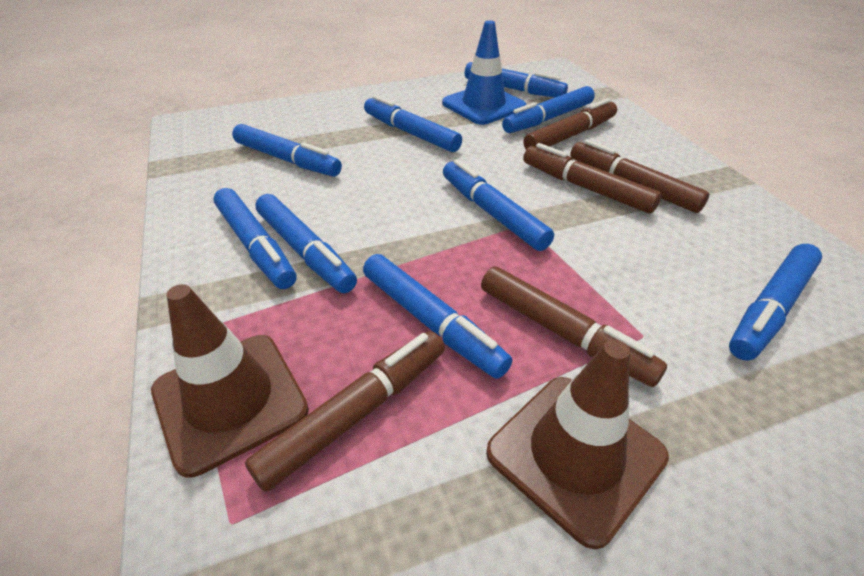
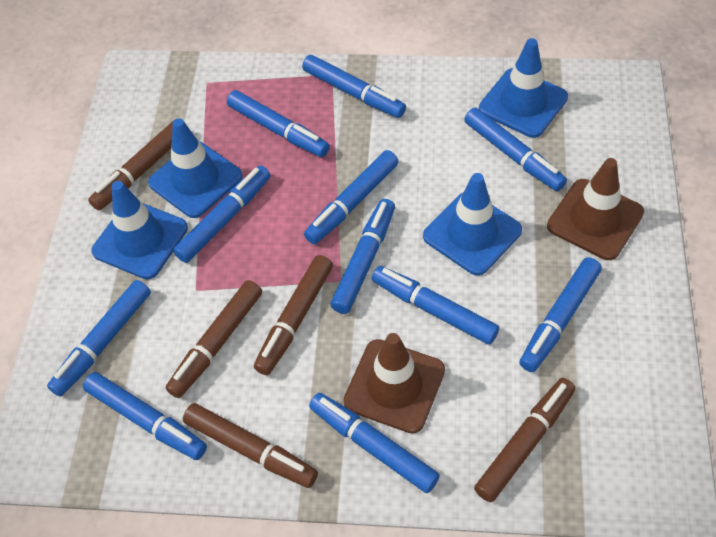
blue marker: 9 -> 11
blue traffic cone: 1 -> 4

